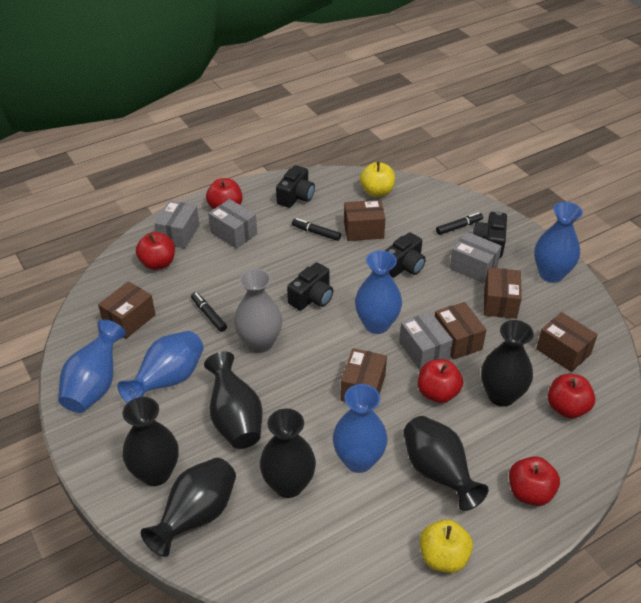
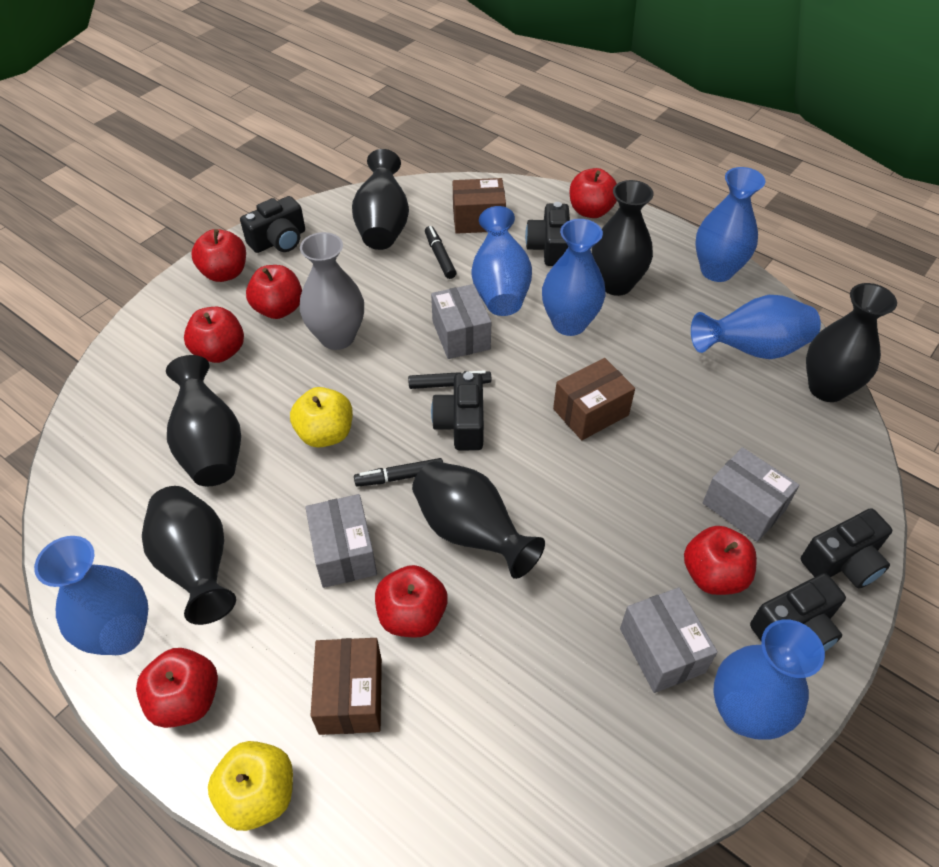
black camera: 4 -> 5
blue vase: 5 -> 6
brown box: 6 -> 3
red apple: 5 -> 7

